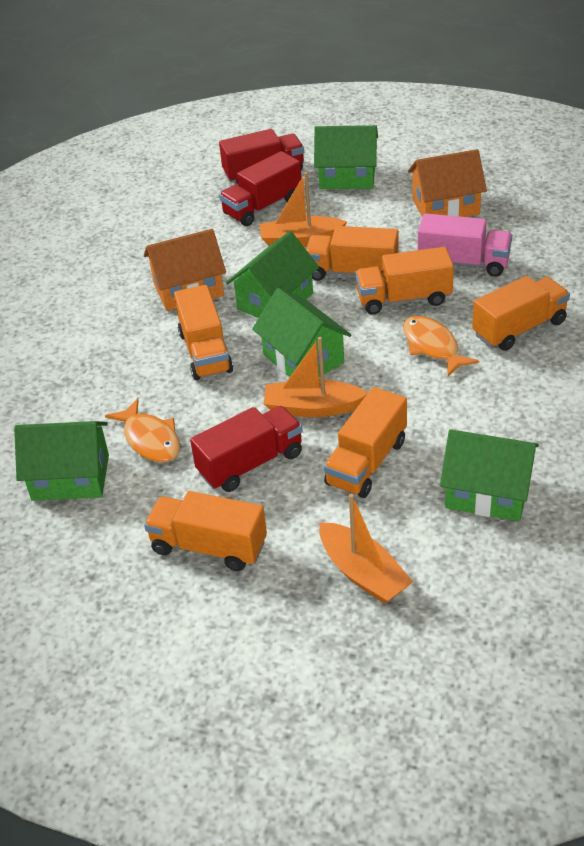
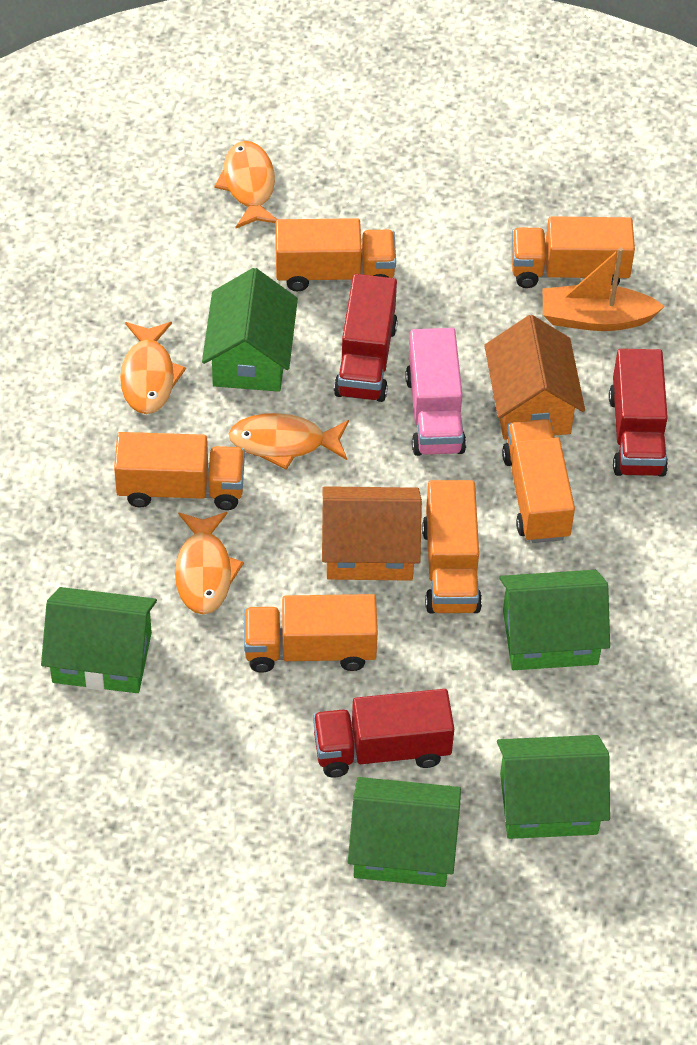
orange boat: 3 -> 1
orange fish: 2 -> 4

